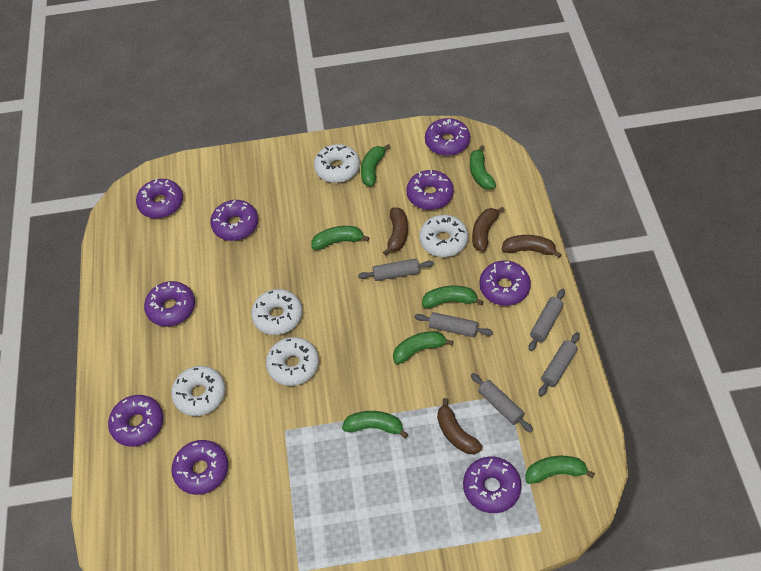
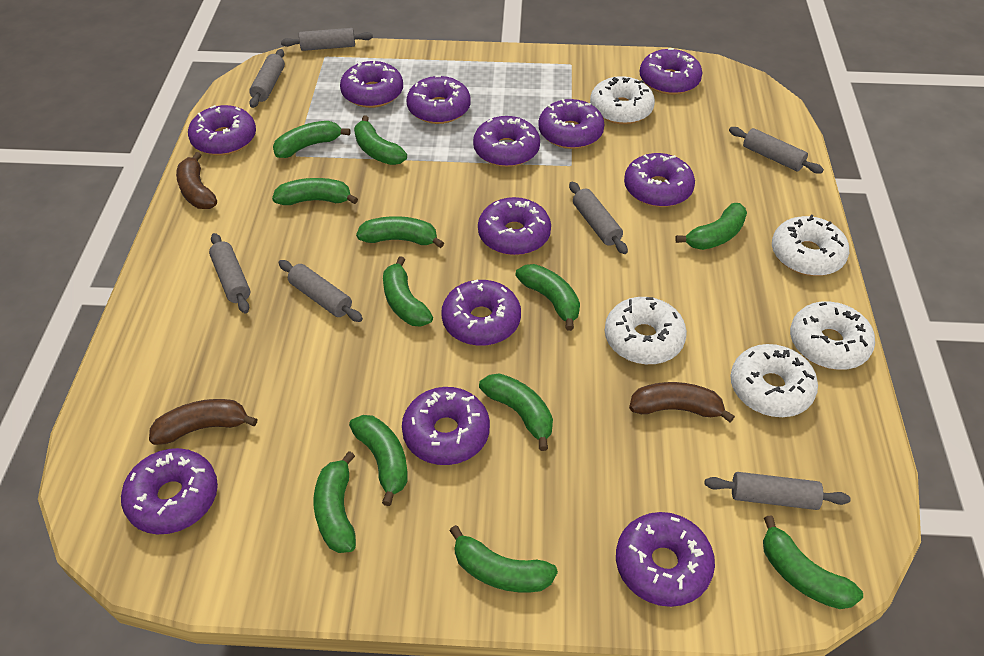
brown banana: 4 -> 3
green banana: 7 -> 12
grey rolling pin: 5 -> 7
purple donut: 9 -> 12

